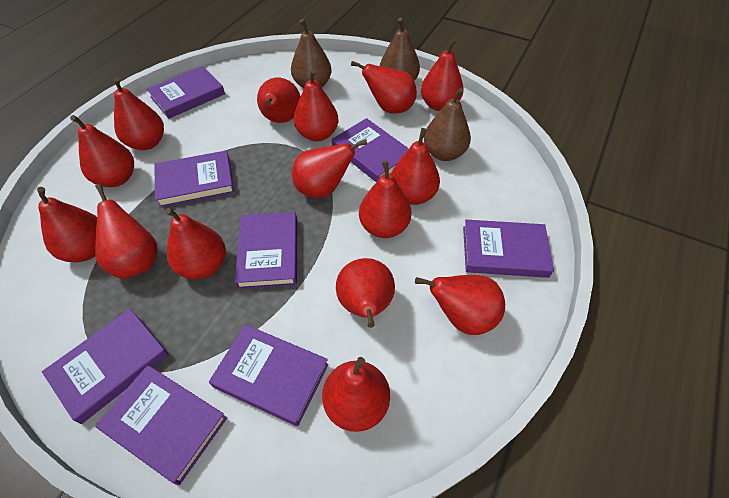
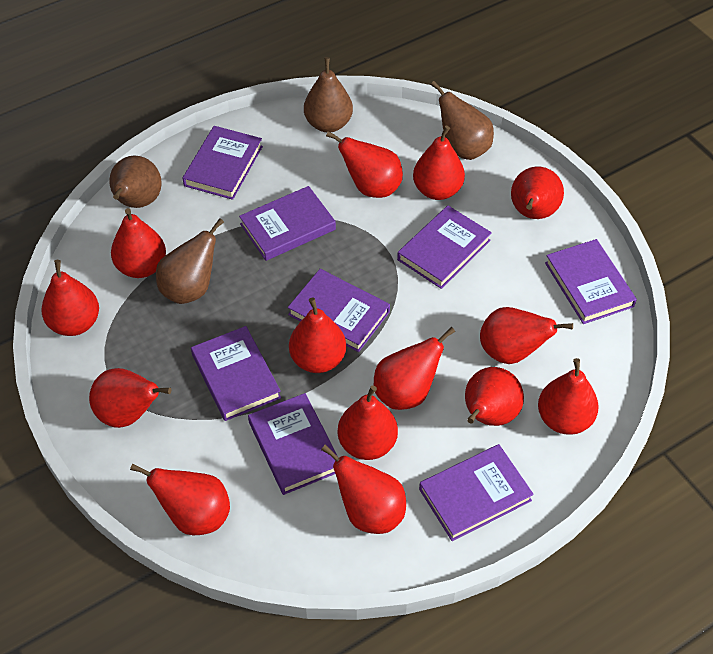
brown pear: 3 -> 4
red pear: 15 -> 14

